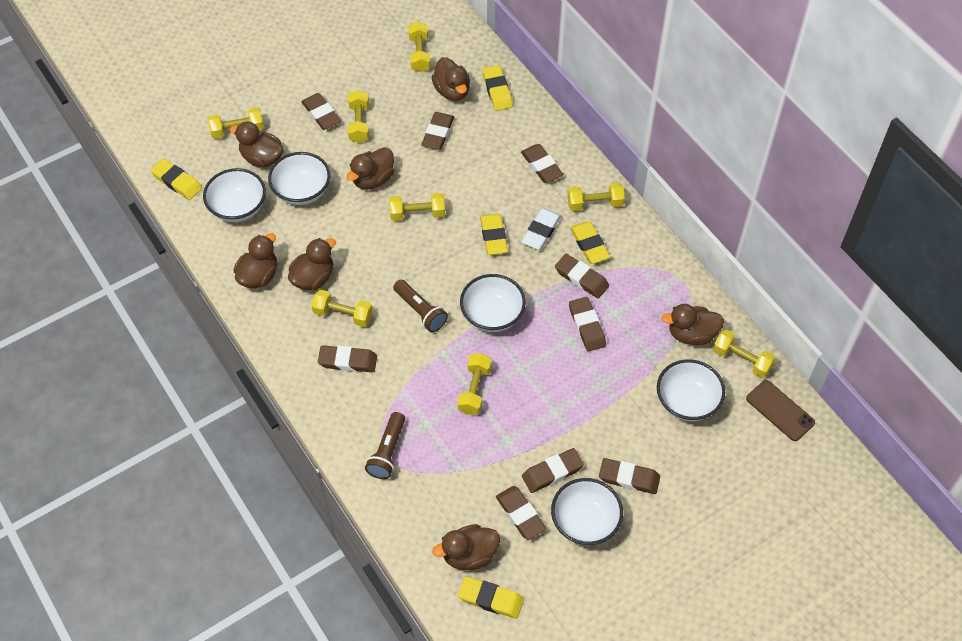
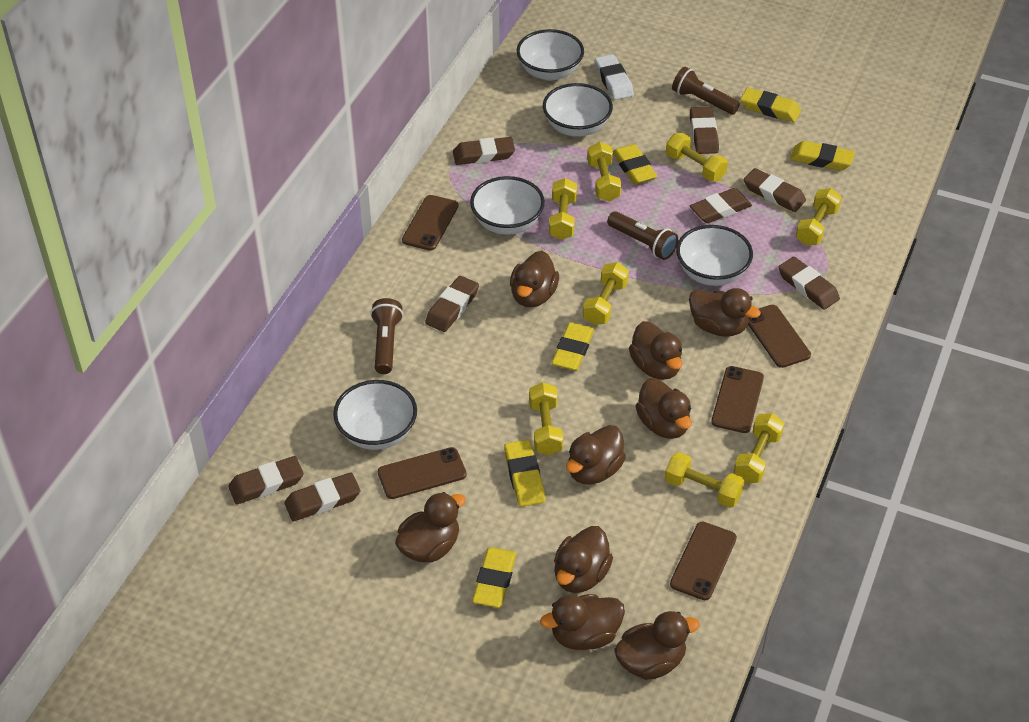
brown duck: 7 -> 9
brown eraser: 9 -> 8
brown flashlight: 2 -> 3
brown phone: 1 -> 5
yellow eraser: 5 -> 6

